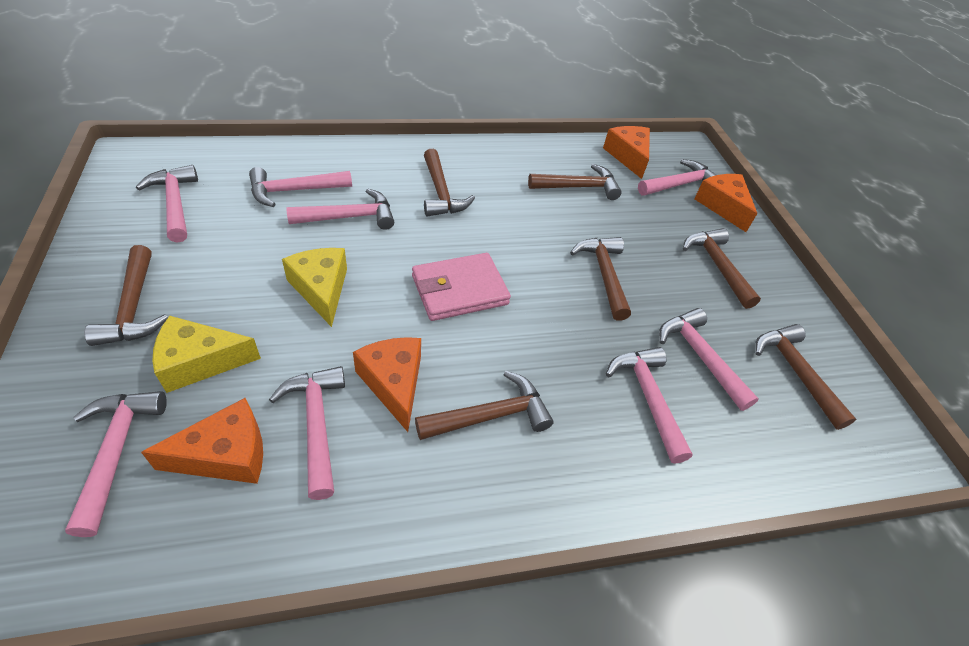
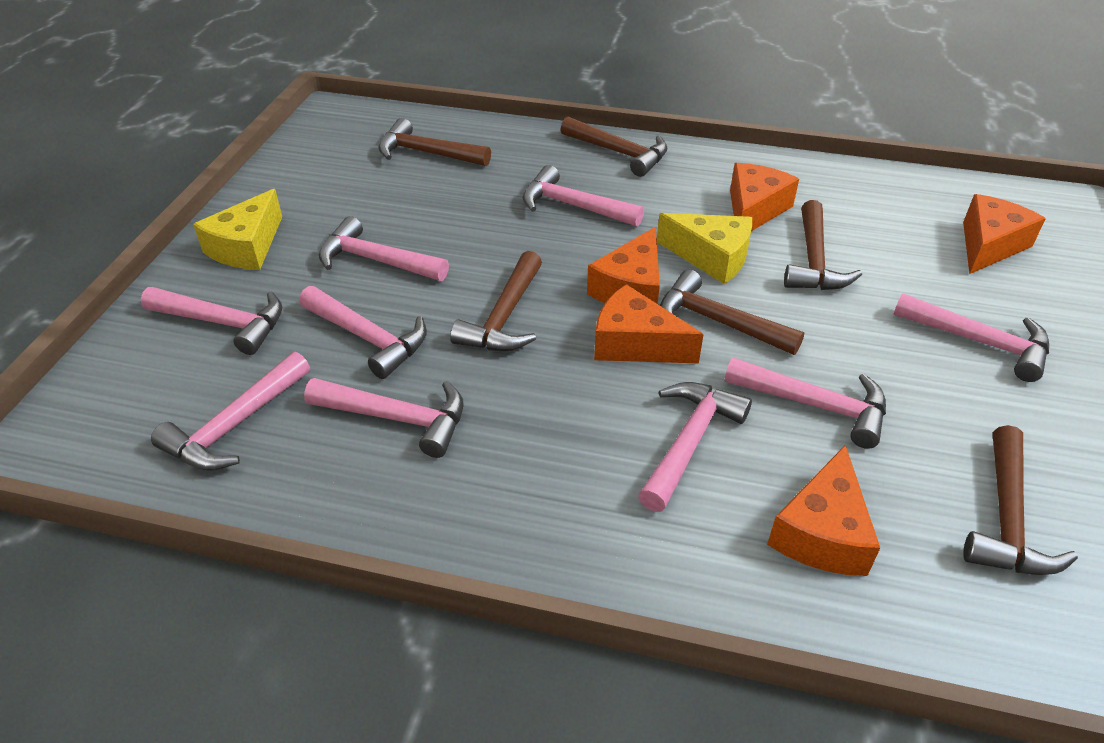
brown hammer: 7 -> 6
orange cheese: 4 -> 5
pink hammer: 8 -> 9
pink wallet: 1 -> 0

